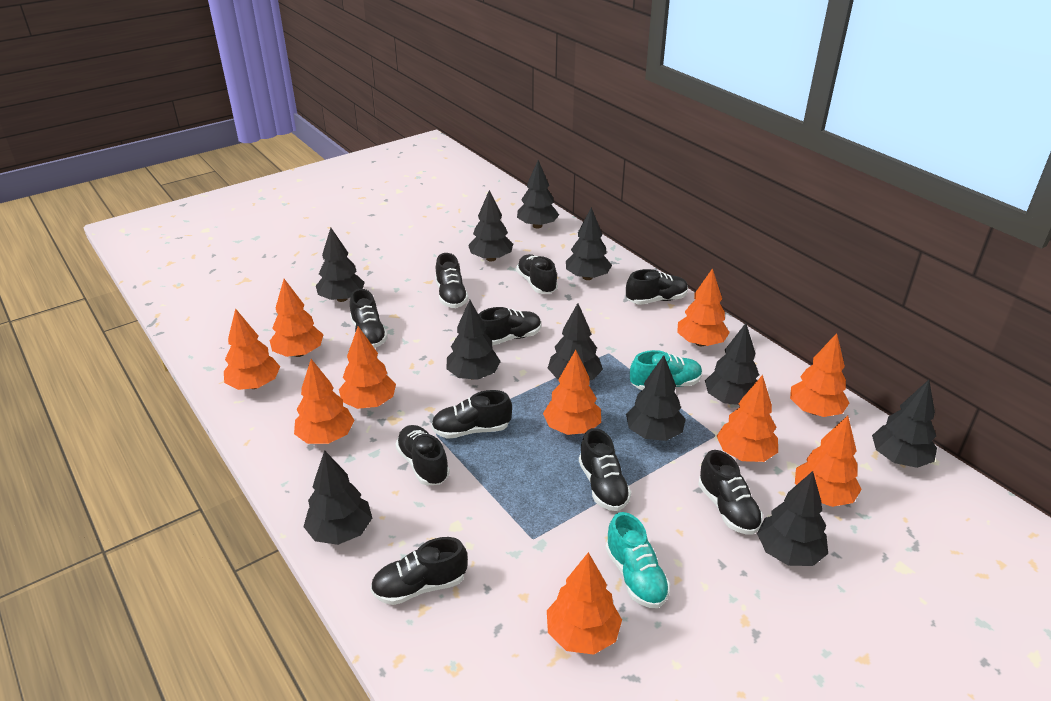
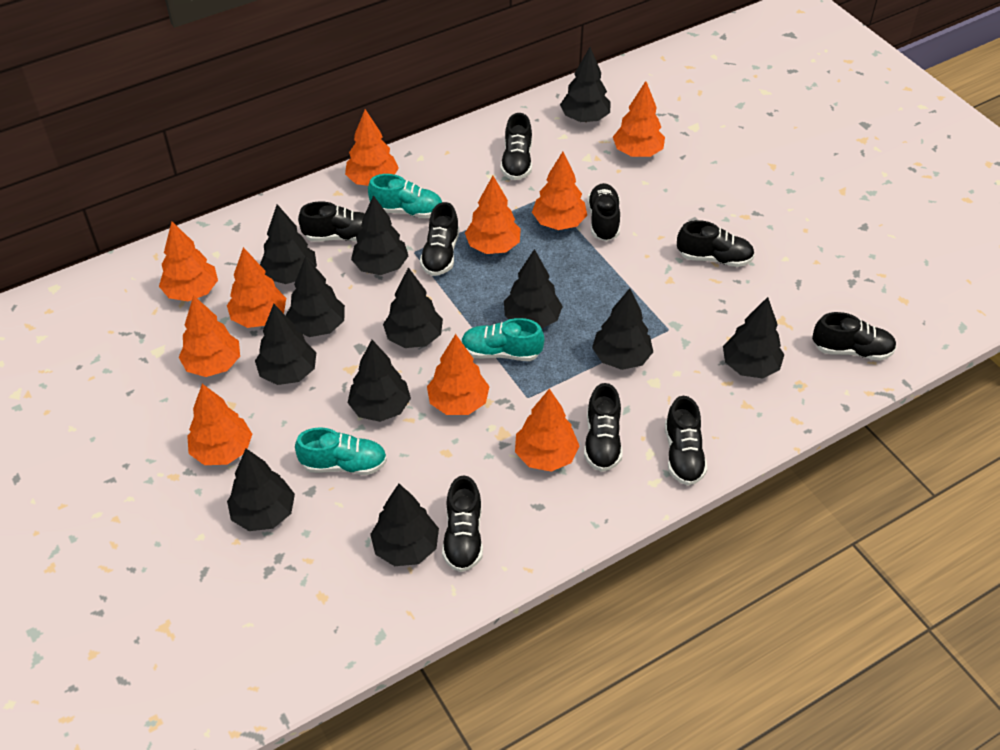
black shoe: 10 -> 9
black tree: 11 -> 12
turquoise shoe: 2 -> 3

